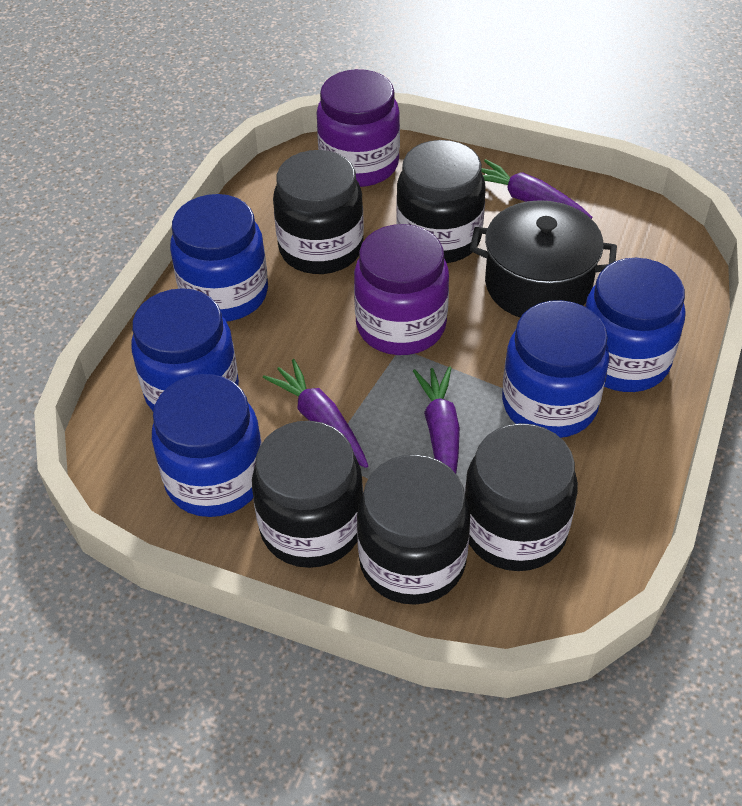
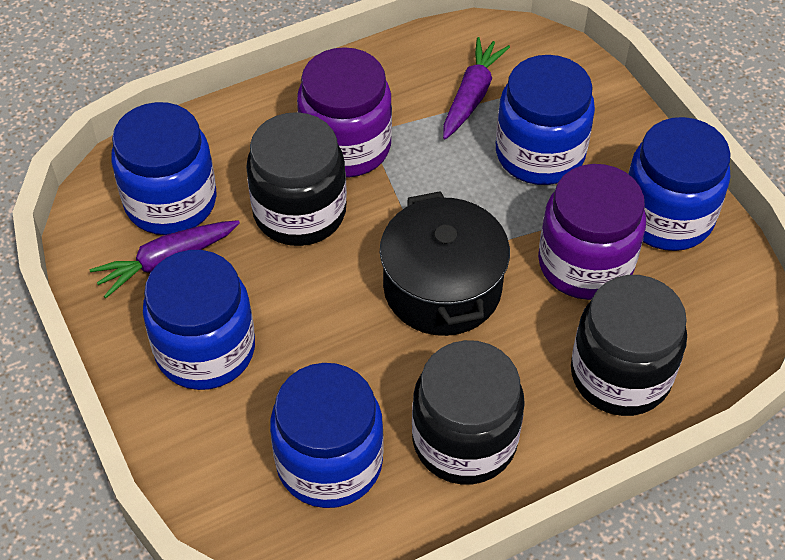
black jar: 5 -> 3
purple carrot: 3 -> 2

